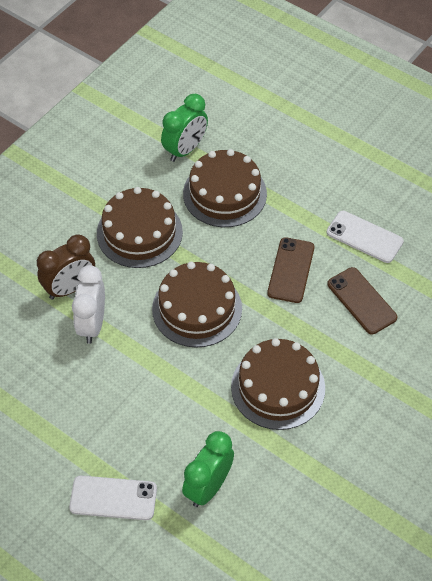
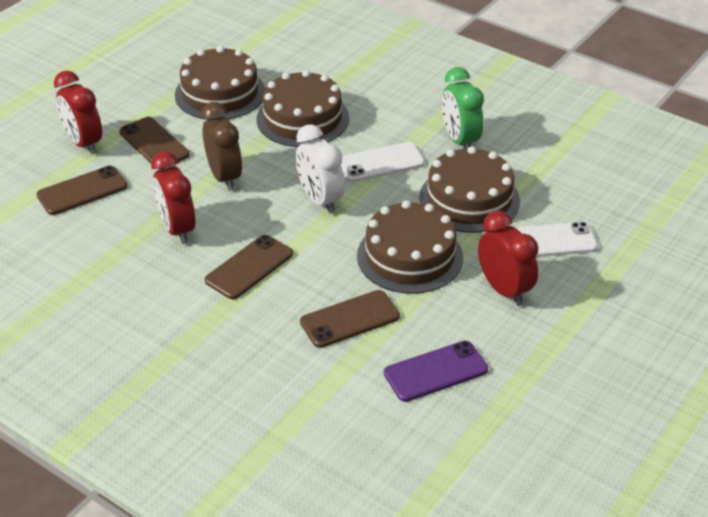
brown phone: 2 -> 4
green clock: 2 -> 1
purple phone: 0 -> 1
red clock: 0 -> 3

